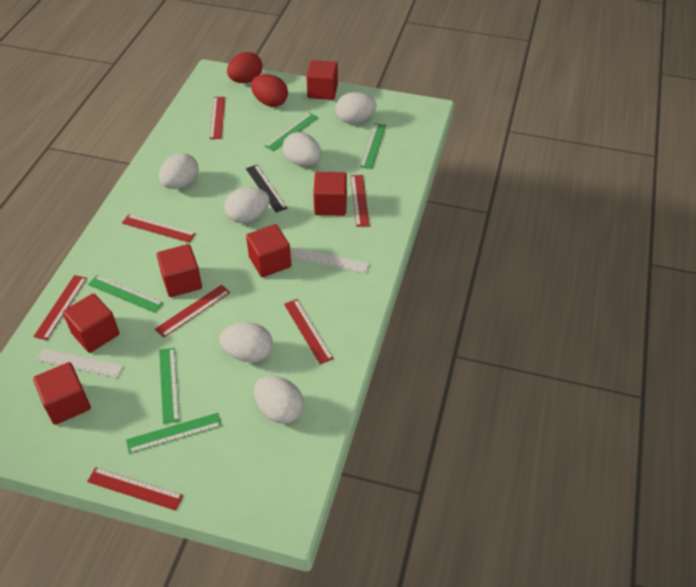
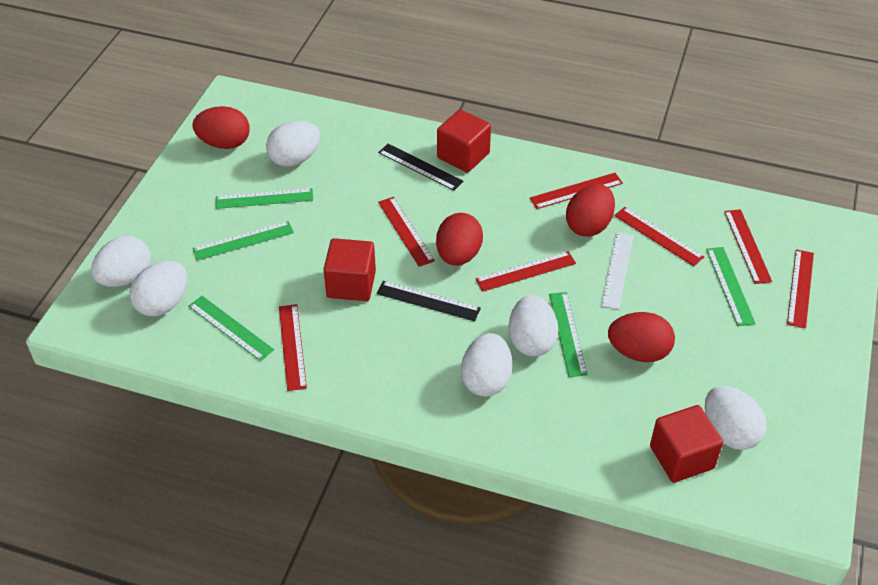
black ruler: 1 -> 2
red cube: 6 -> 3
red egg: 2 -> 4
white ruler: 2 -> 1

